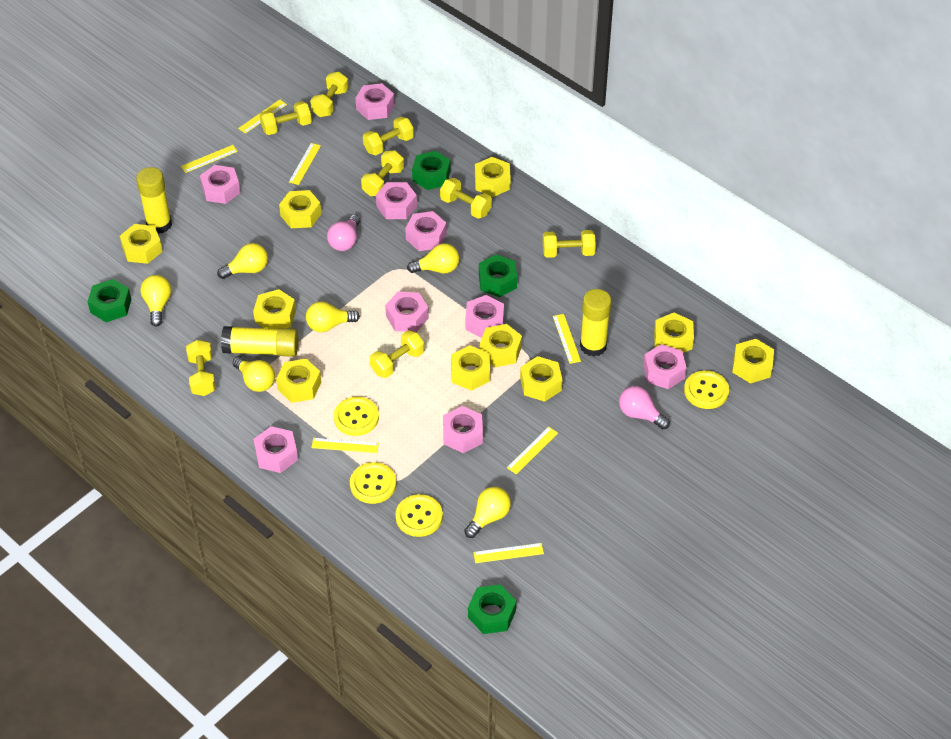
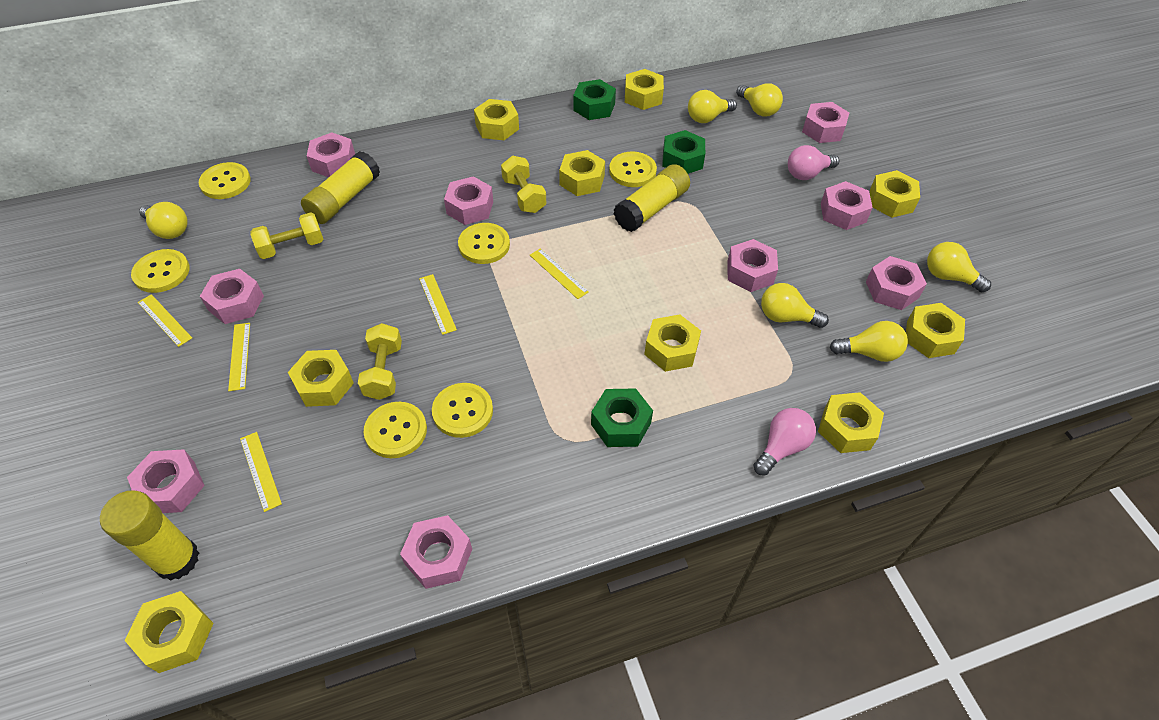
green nut: 4 -> 3
yellow button: 4 -> 6
yellow dumbbell: 8 -> 3
yellow nut: 10 -> 9
yellow ruler: 7 -> 5

